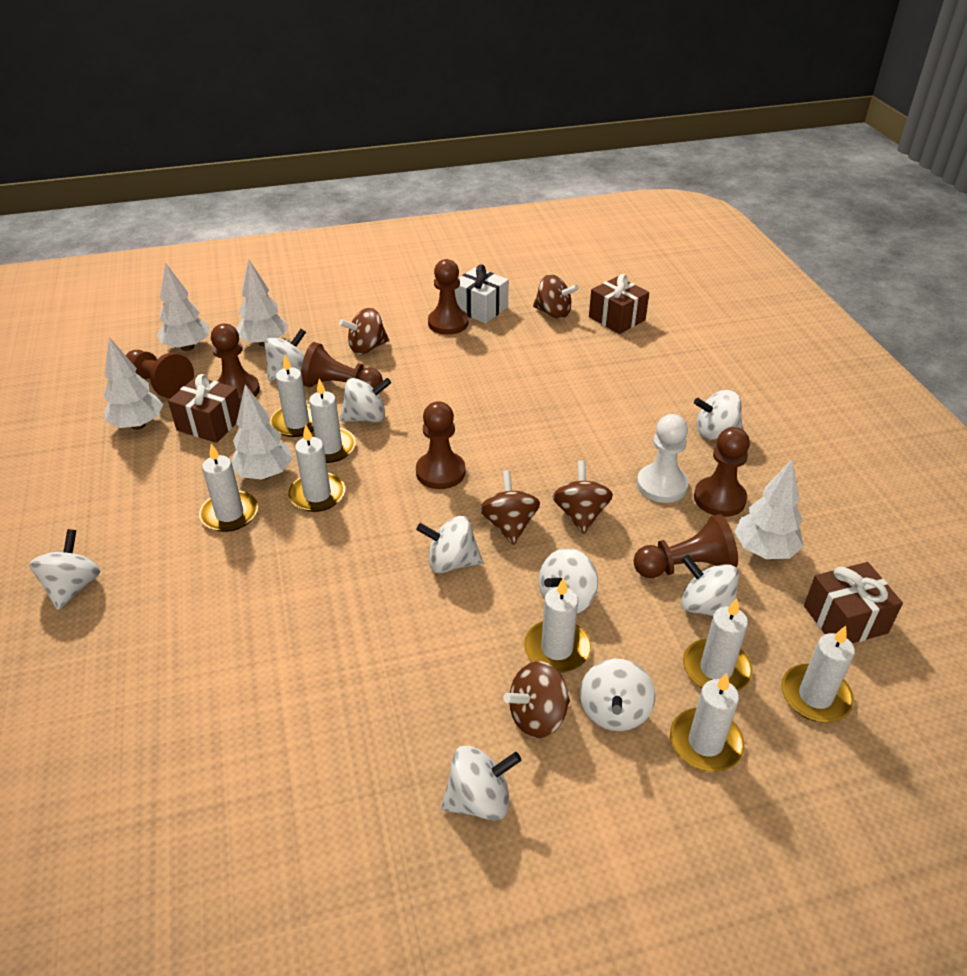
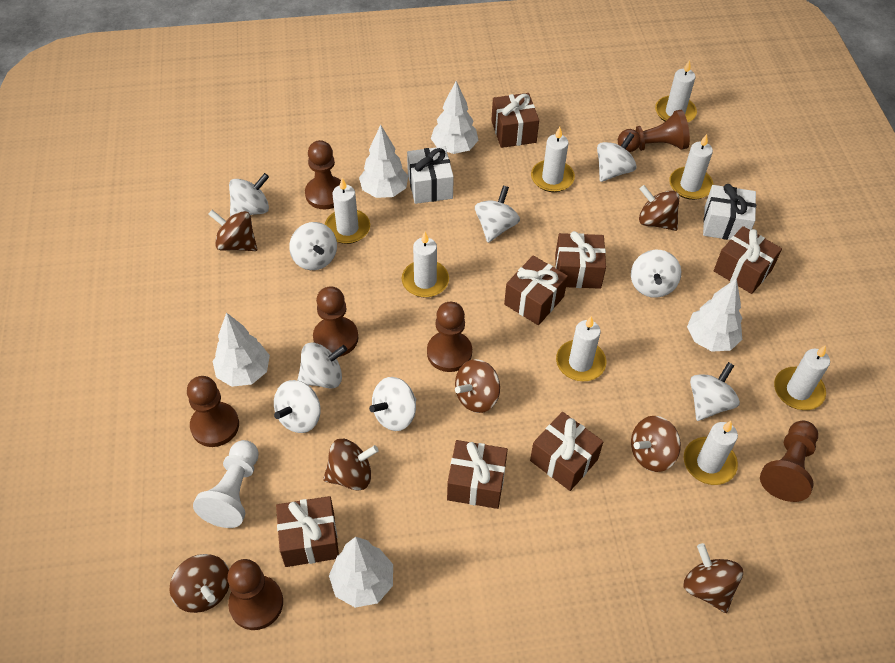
brown gift: 3 -> 7
brown spinning top: 5 -> 7
white gift: 1 -> 2

